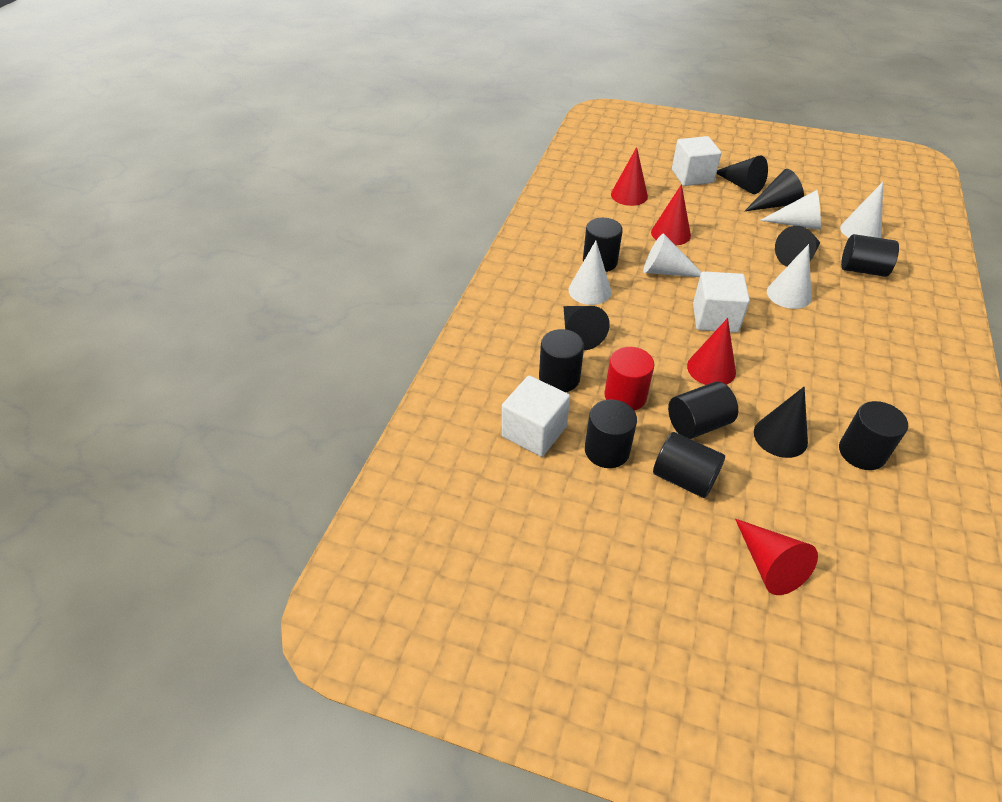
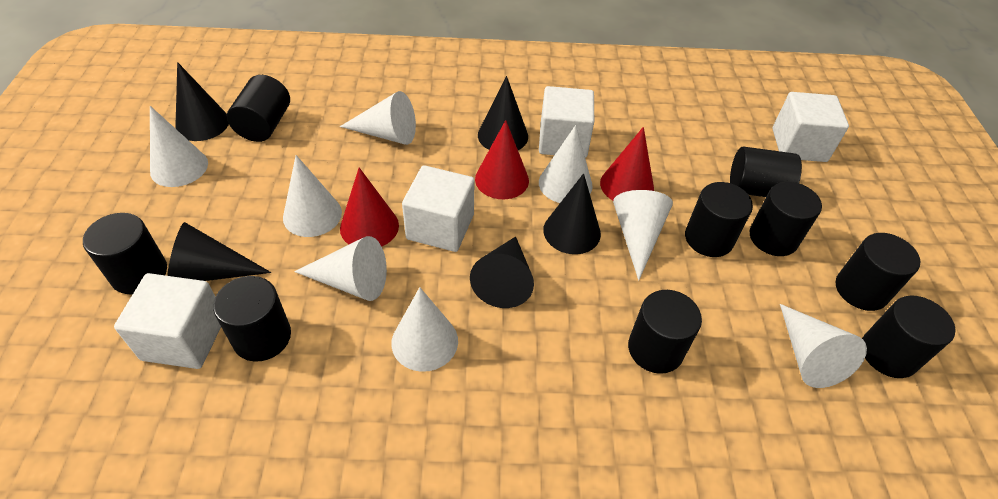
black cylinder: 7 -> 9
red cone: 4 -> 3
red cylinder: 1 -> 0
white cone: 5 -> 8
white cube: 3 -> 4

